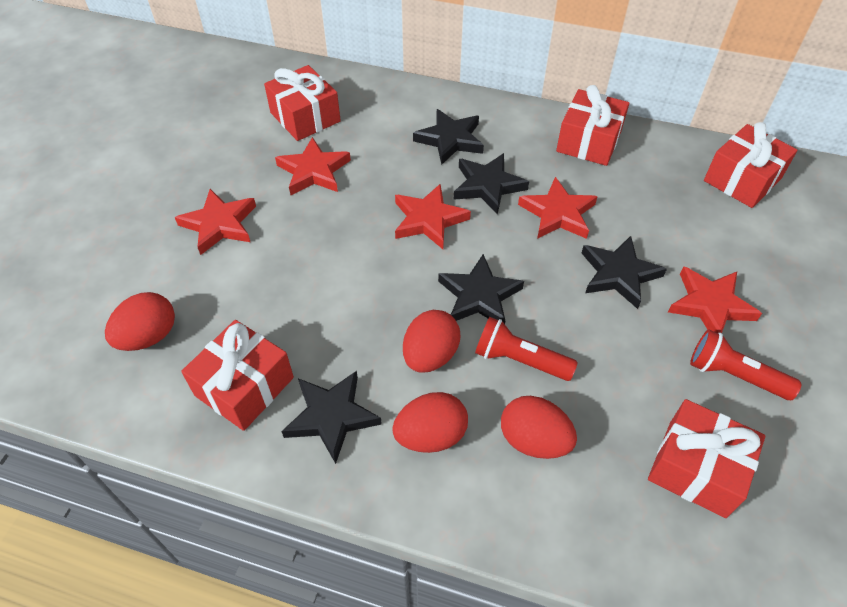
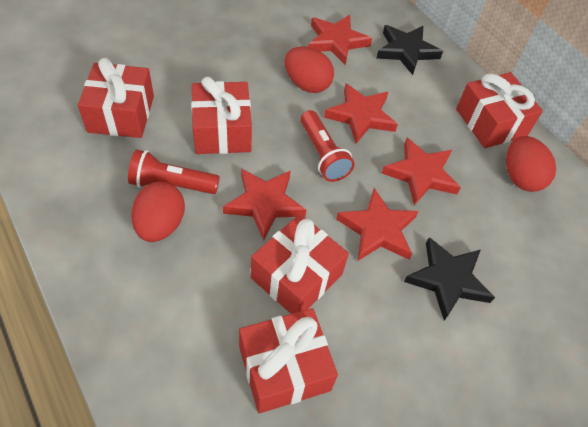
black star: 5 -> 2
red egg: 4 -> 3

